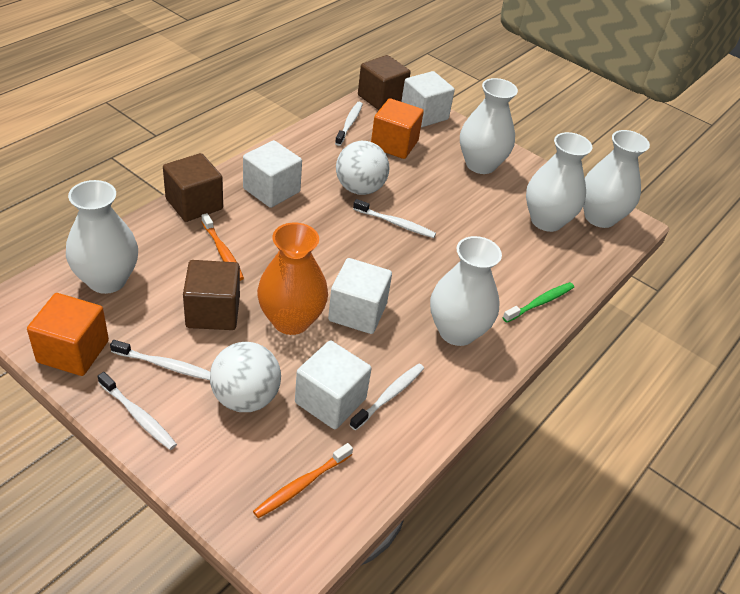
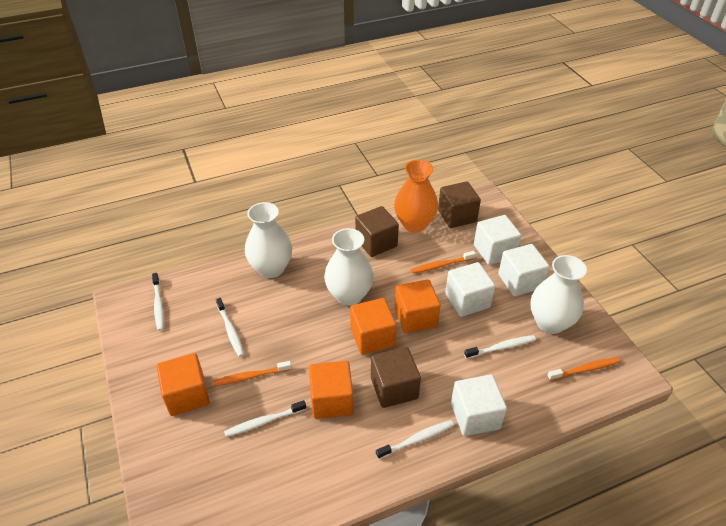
green toothbrush: 1 -> 0
orange cube: 2 -> 4
orange toothbrush: 2 -> 3
white ball: 2 -> 0
white vase: 5 -> 3

